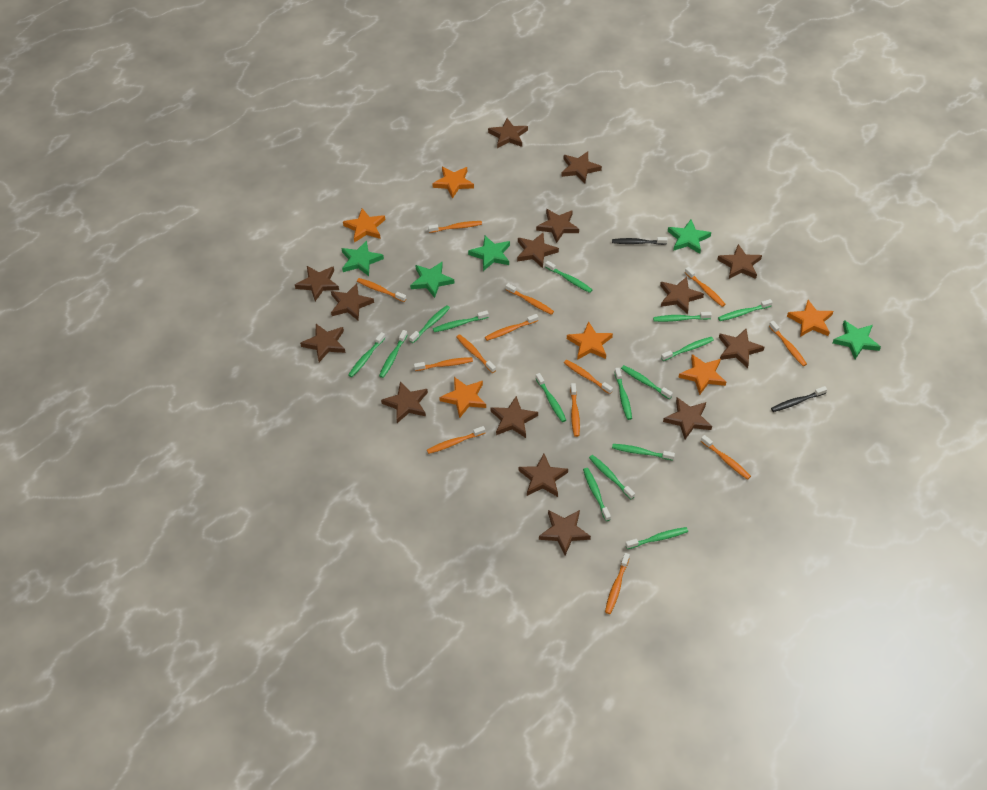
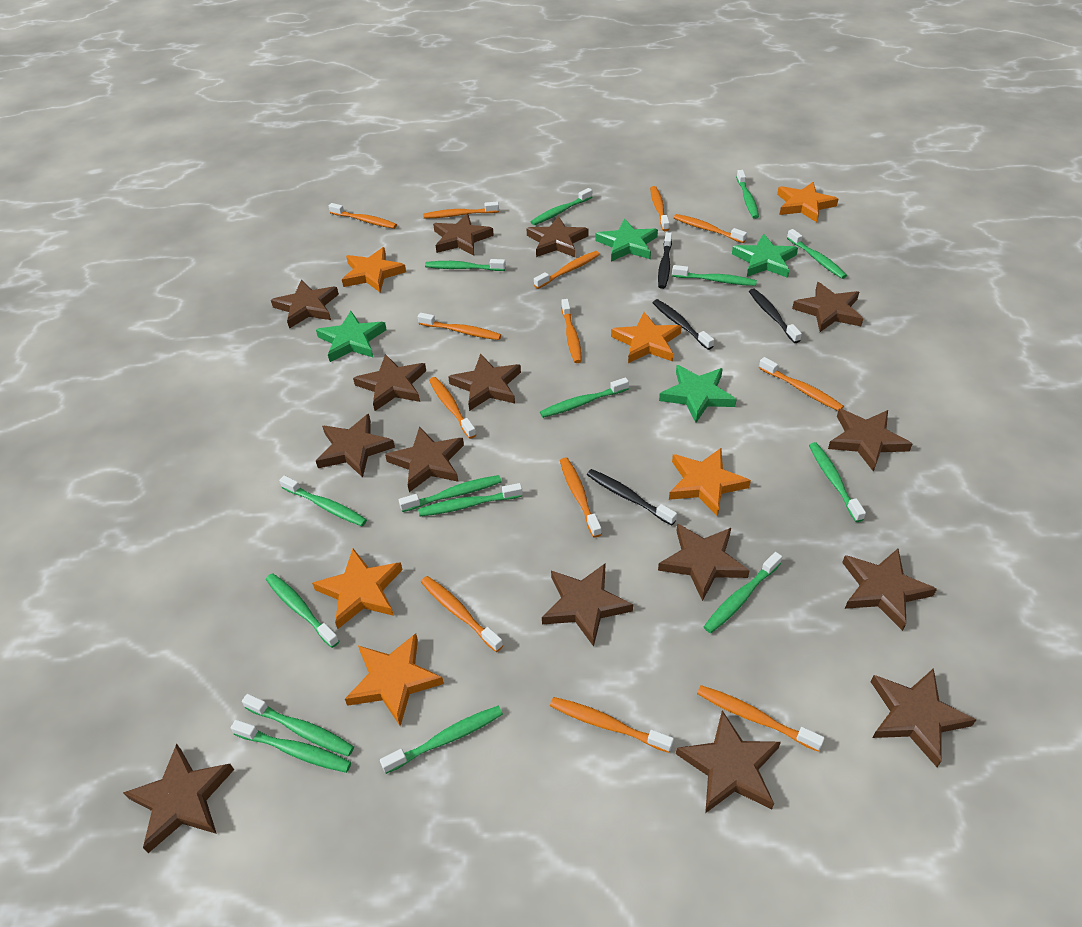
black toothbrush: 2 -> 4
green star: 5 -> 4

